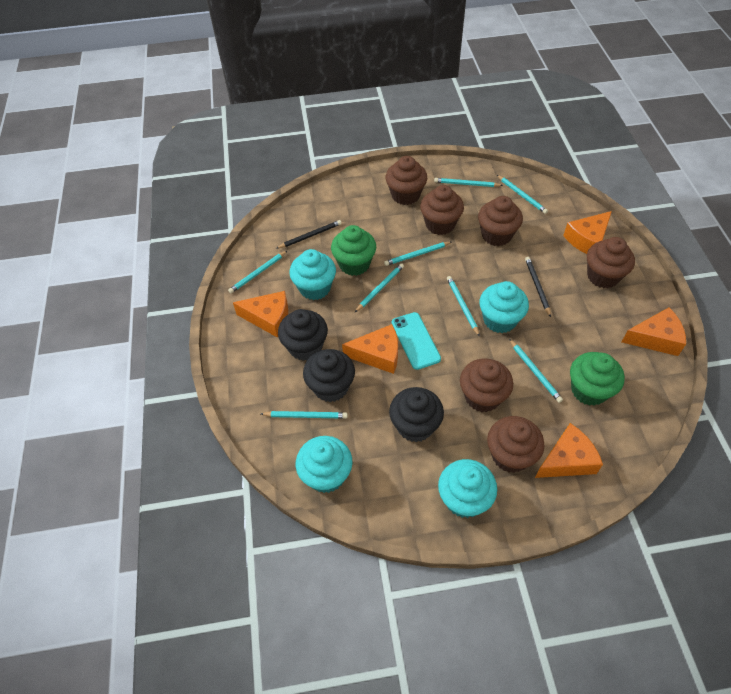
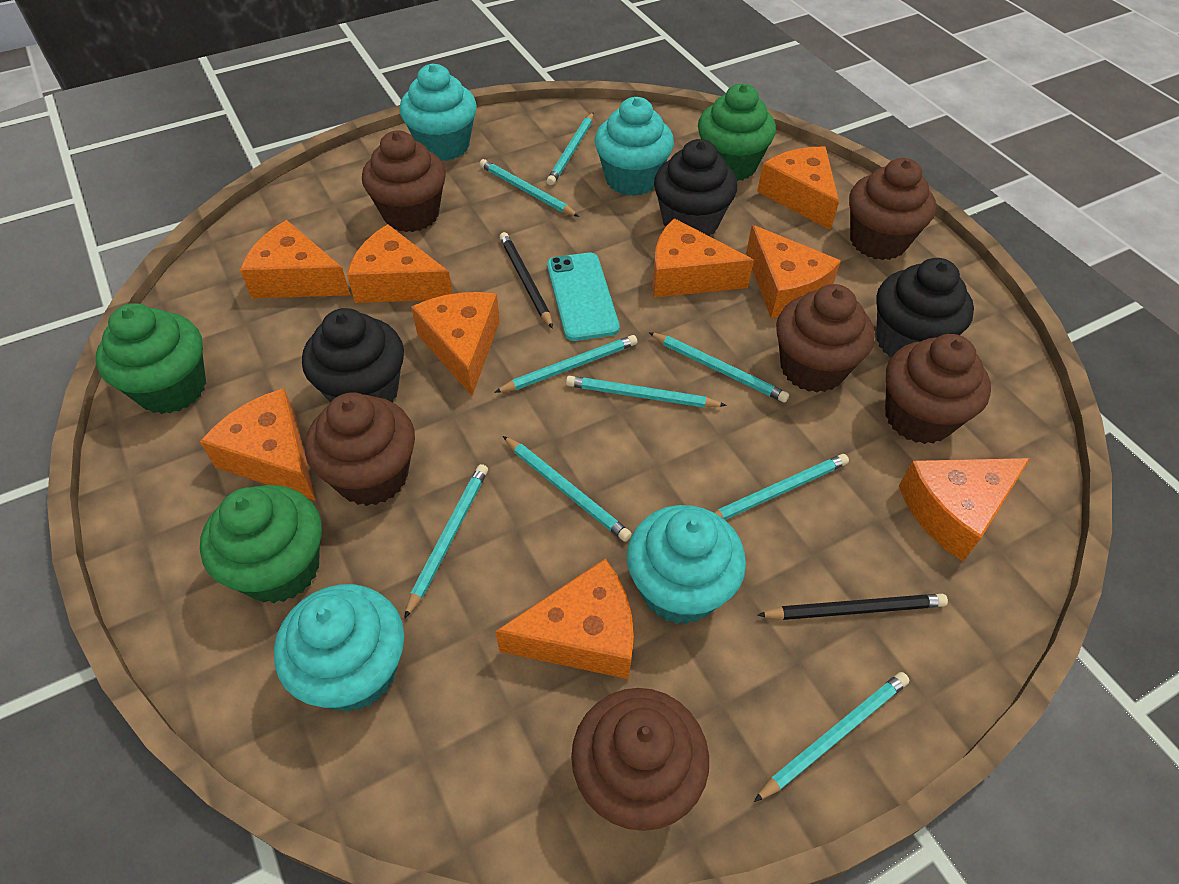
green cupcake: 2 -> 3
orange cheese: 5 -> 9
turquoise pencil: 8 -> 9

